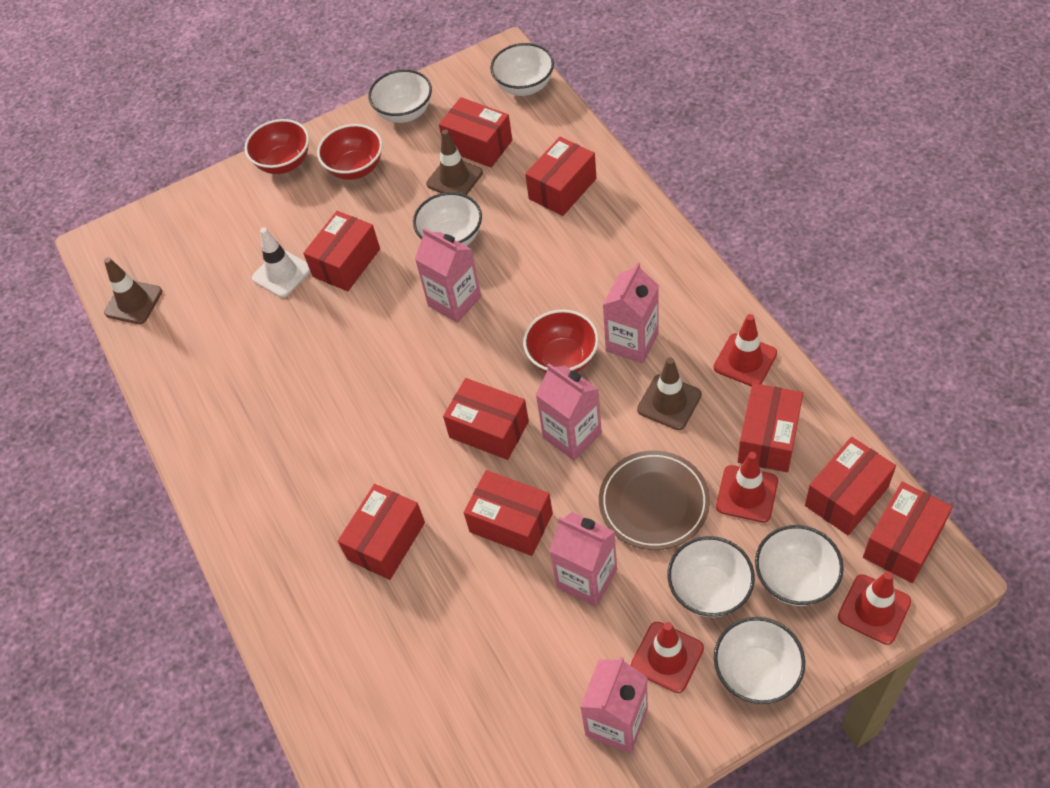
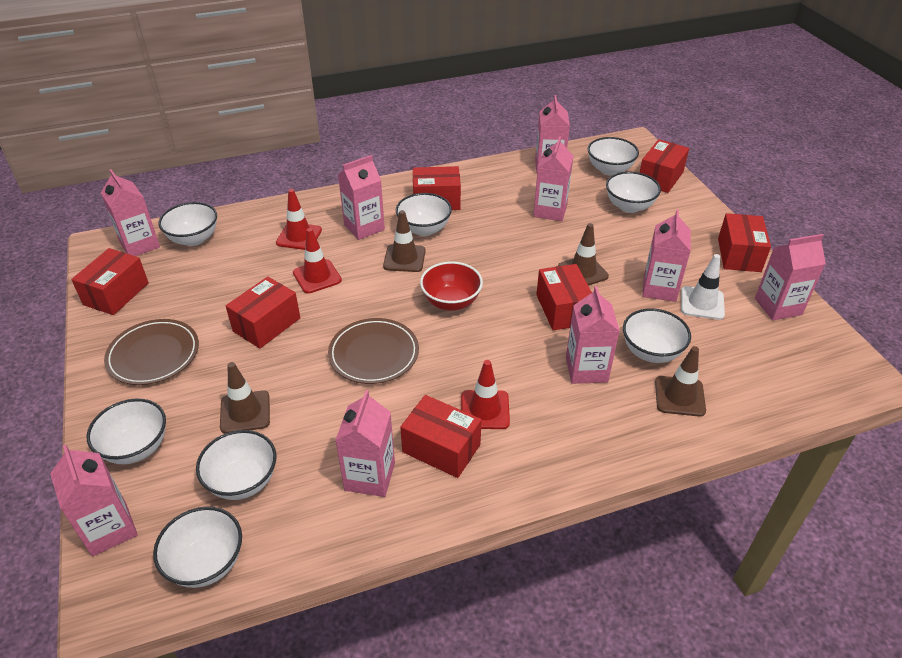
brown plate: 1 -> 2
brown traffic cone: 3 -> 4
pink carton: 5 -> 9
red bowl: 3 -> 1
red box: 9 -> 7
red traffic cone: 4 -> 3
white bowl: 6 -> 8

